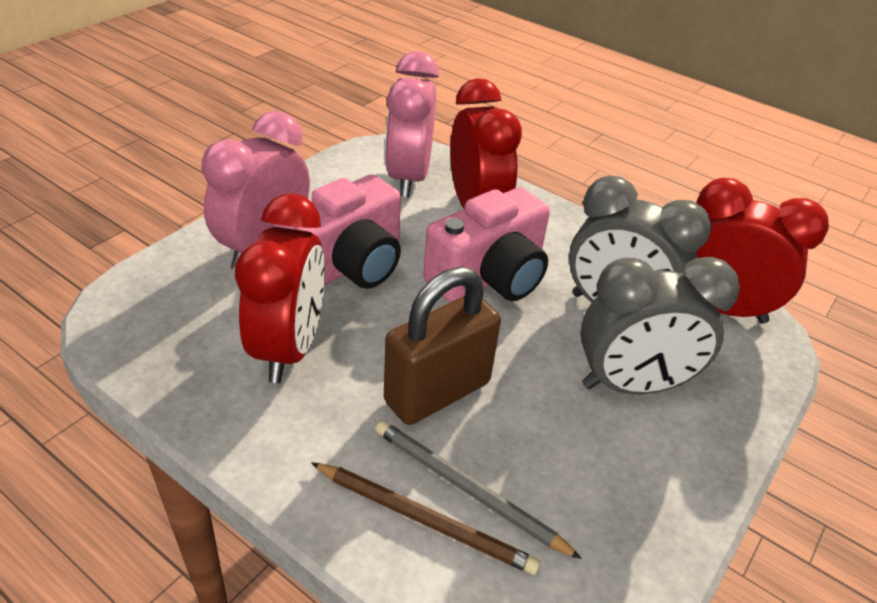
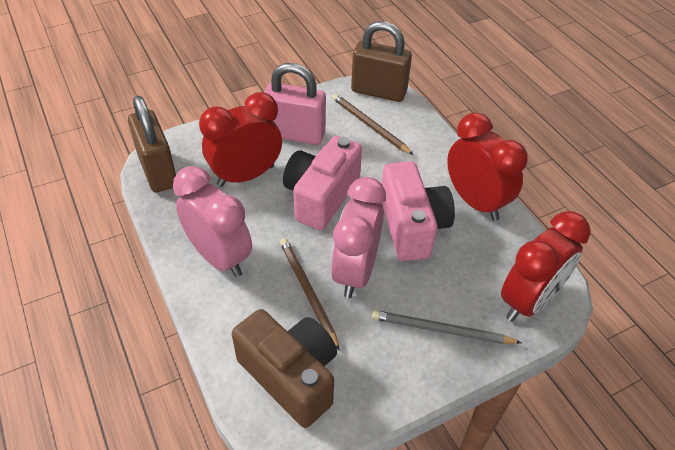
brown camera: 0 -> 1
brown padlock: 1 -> 2
brown pencil: 1 -> 2
grey clock: 2 -> 0
pink padlock: 0 -> 1

